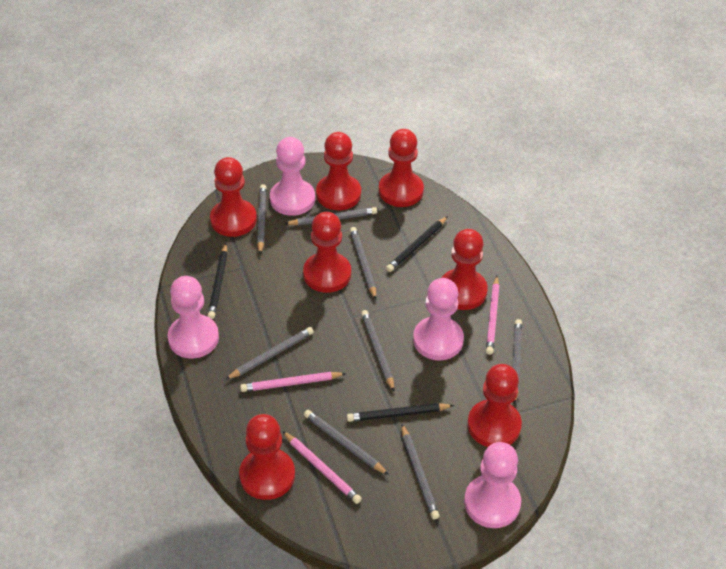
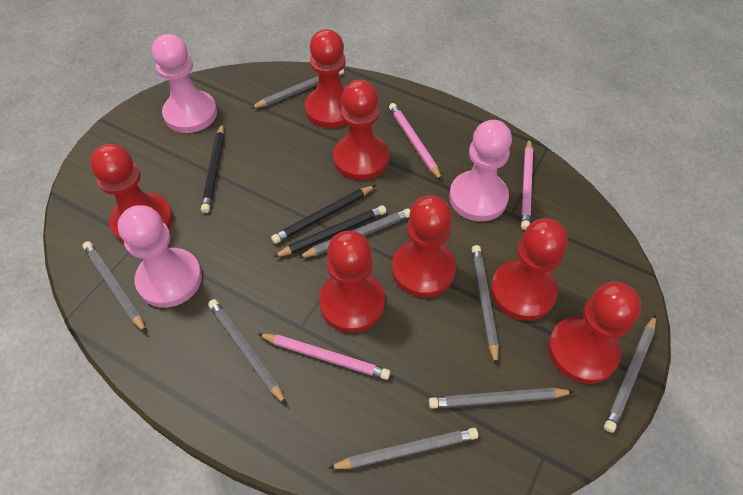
pink pawn: 4 -> 3

